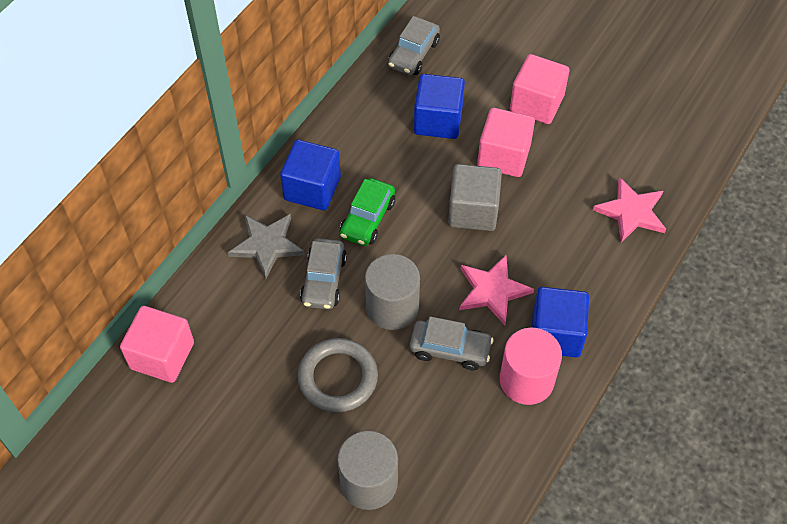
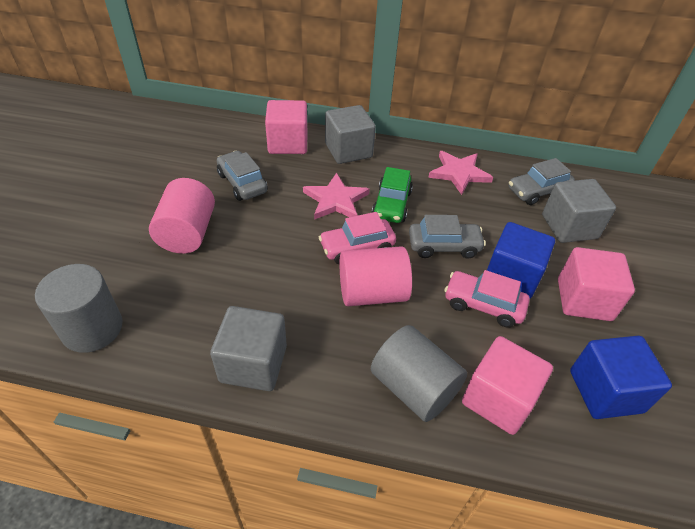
blue cube: 3 -> 2
grey cube: 1 -> 3
grey ring: 1 -> 0
grey star: 1 -> 0
pink car: 0 -> 2
pink cylinder: 1 -> 2

